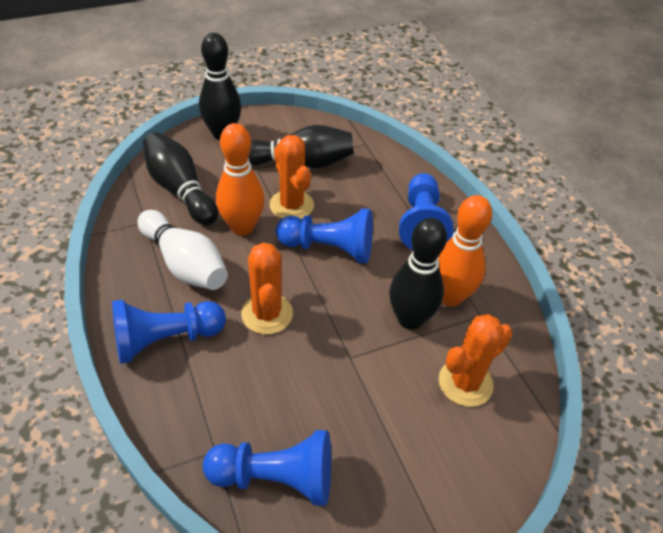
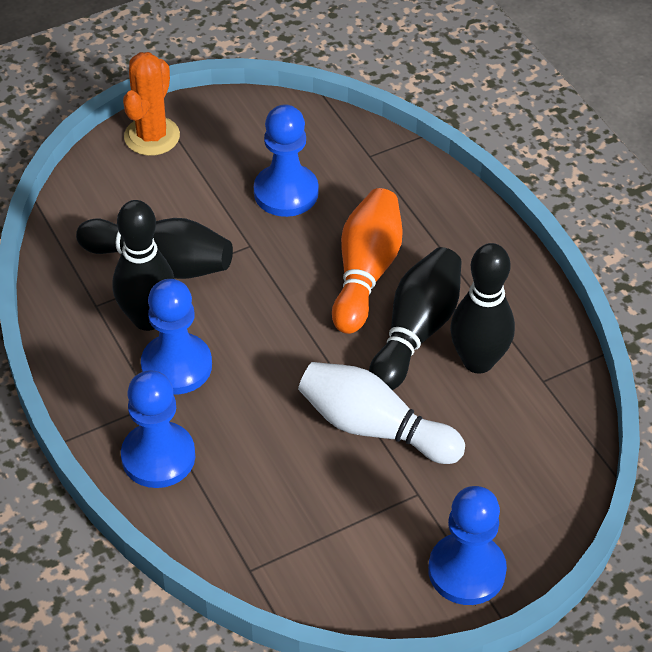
orange bowling pin: 2 -> 1
orange cactus: 3 -> 1

